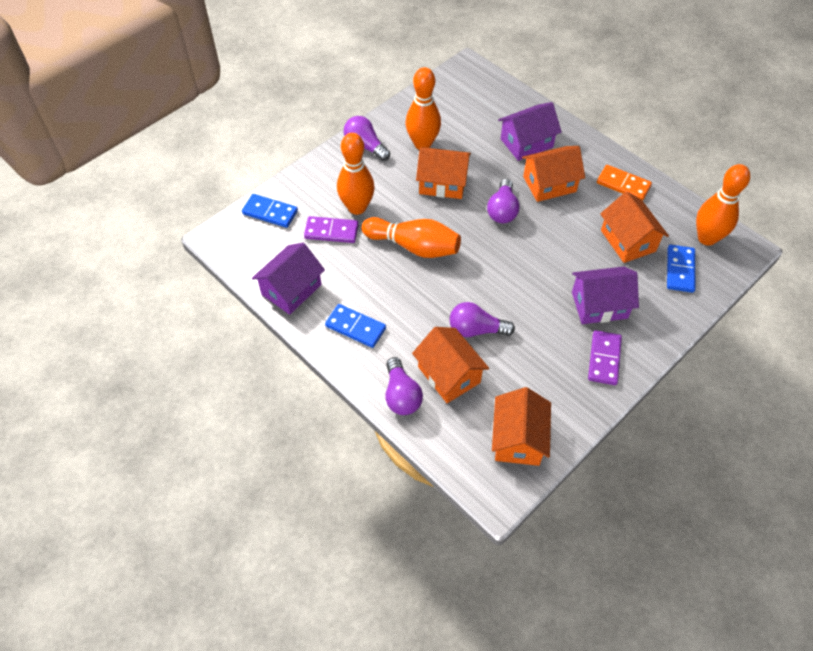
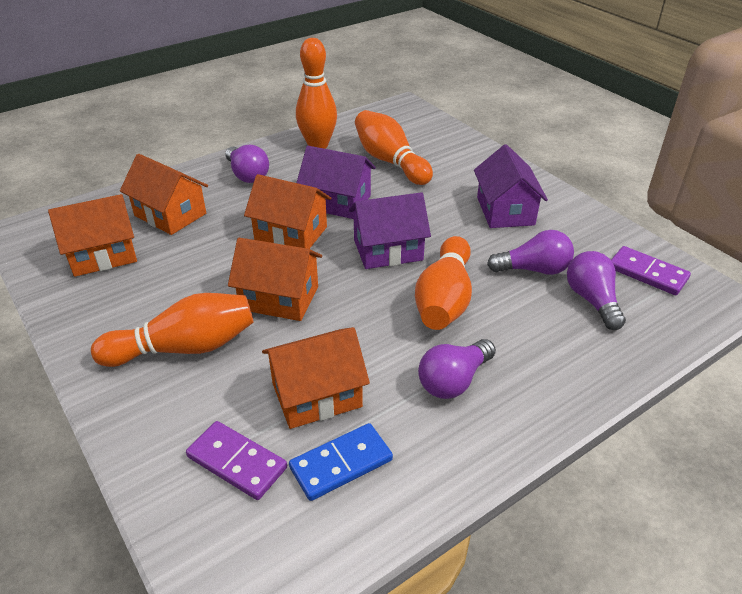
blue domino: 3 -> 1
orange domino: 1 -> 0

